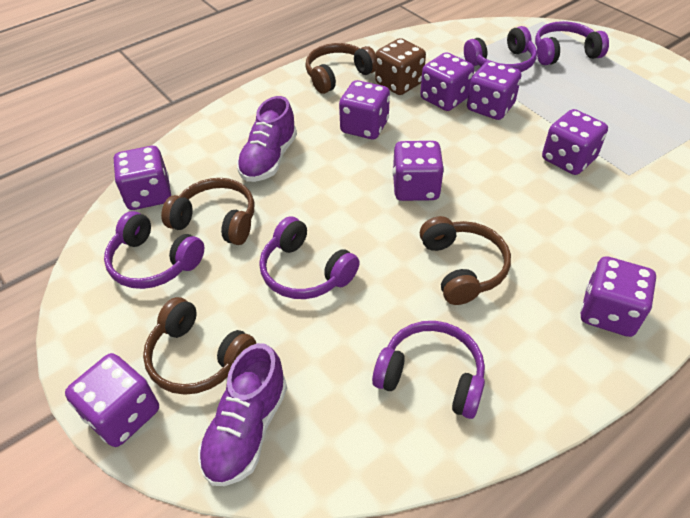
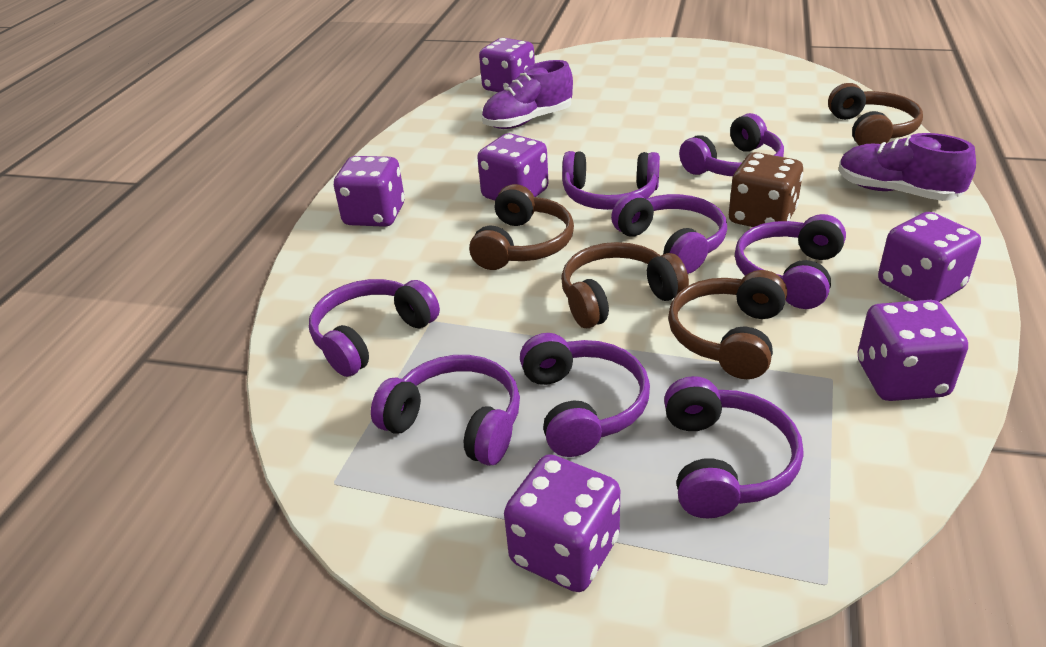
purple dice: 8 -> 6
purple headphones: 5 -> 8

